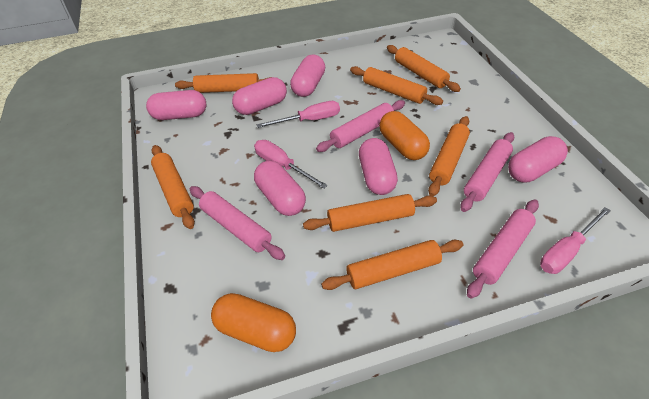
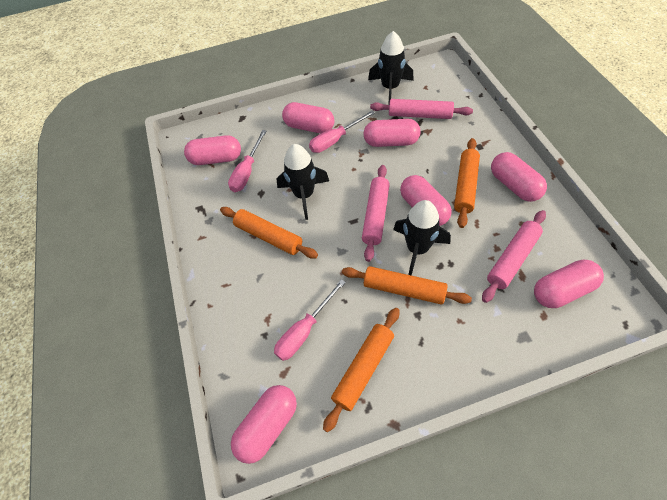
black rocket: 0 -> 3
orange capsule: 2 -> 0
orange rolling pin: 7 -> 4
pink capsule: 6 -> 7
pink rolling pin: 4 -> 3

